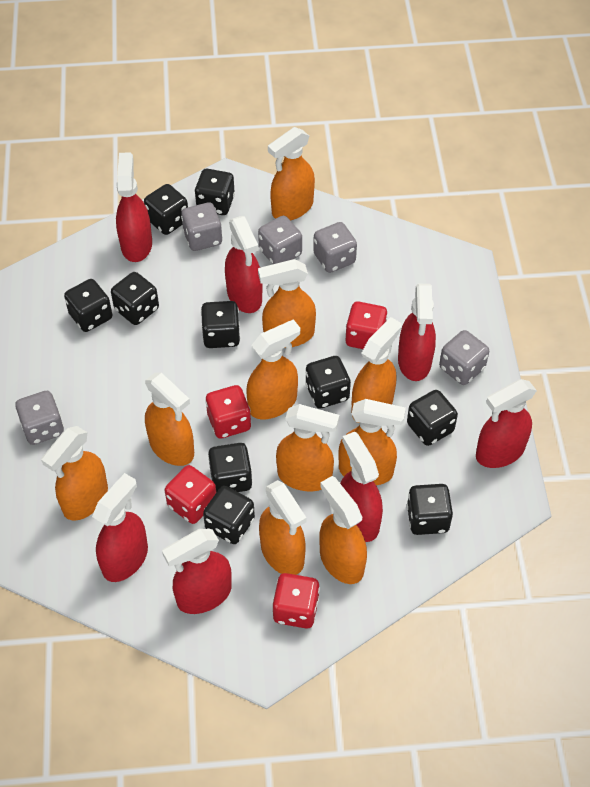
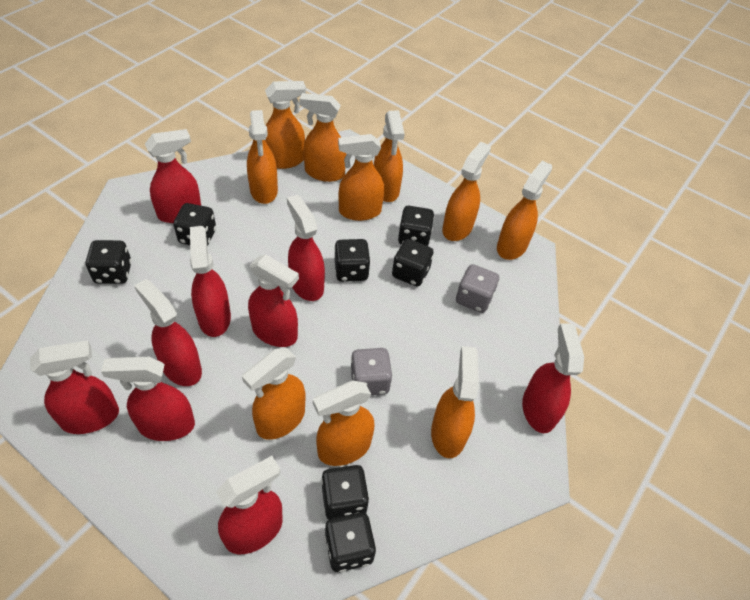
black dice: 10 -> 7
grey dice: 5 -> 2
red dice: 4 -> 0
red spray bottle: 7 -> 9

